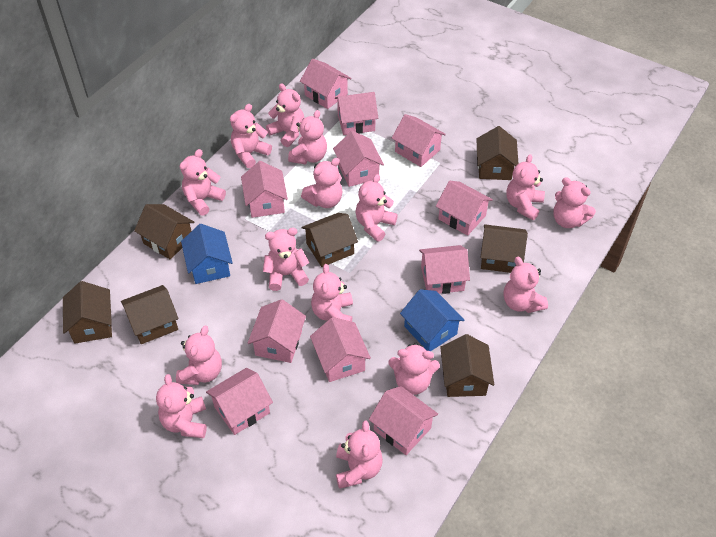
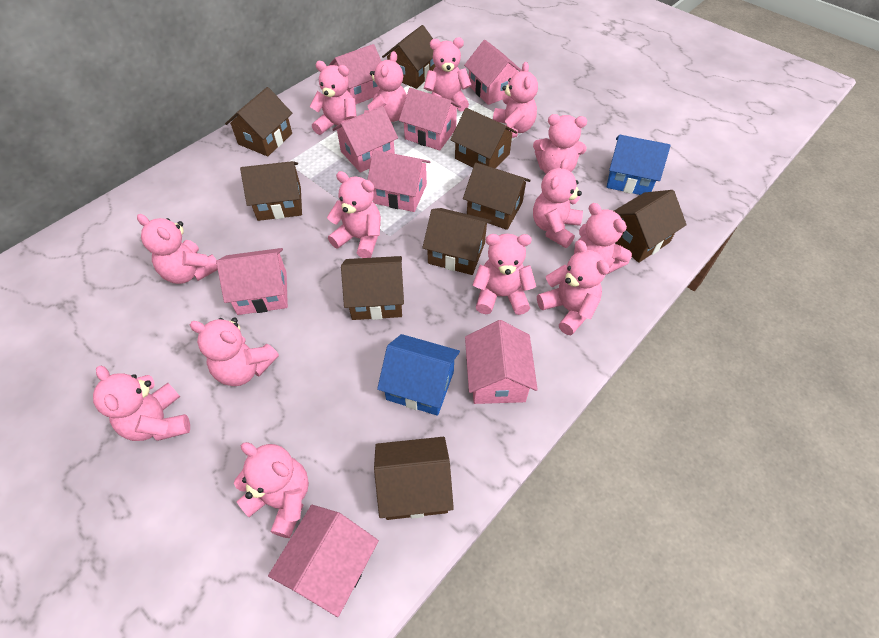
brown house: 7 -> 9
pink house: 11 -> 8
pink teddy bear: 15 -> 14

